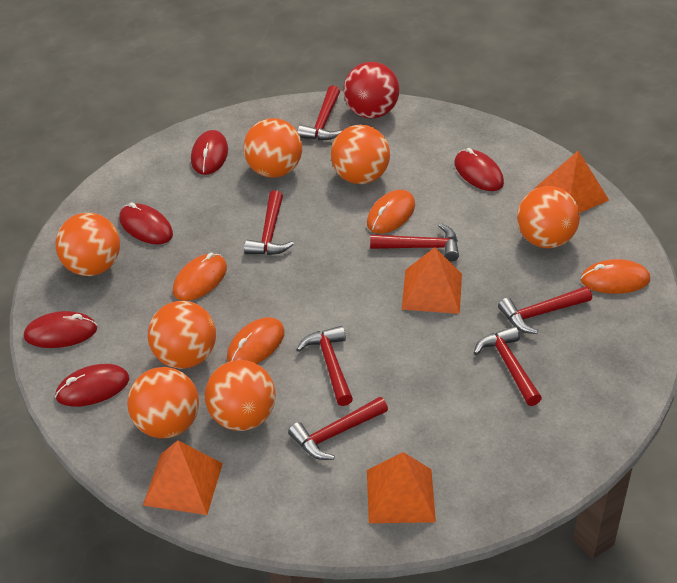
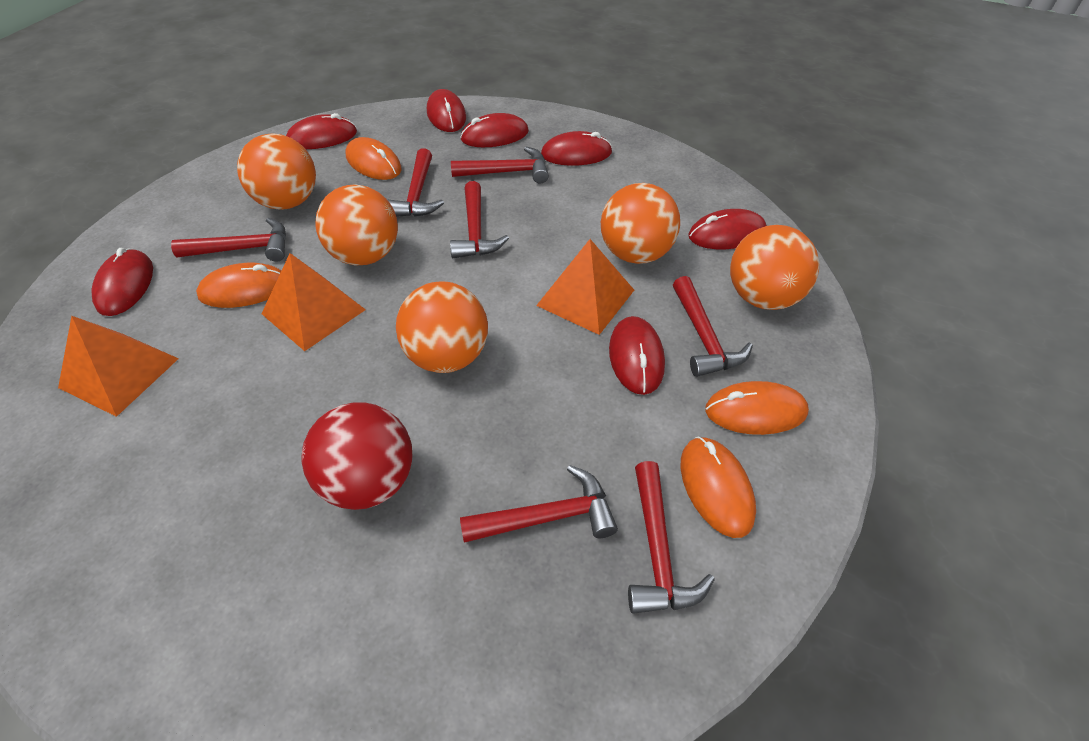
orange ball: 7 -> 5
orange pyramid: 4 -> 3
red mouse: 5 -> 7

